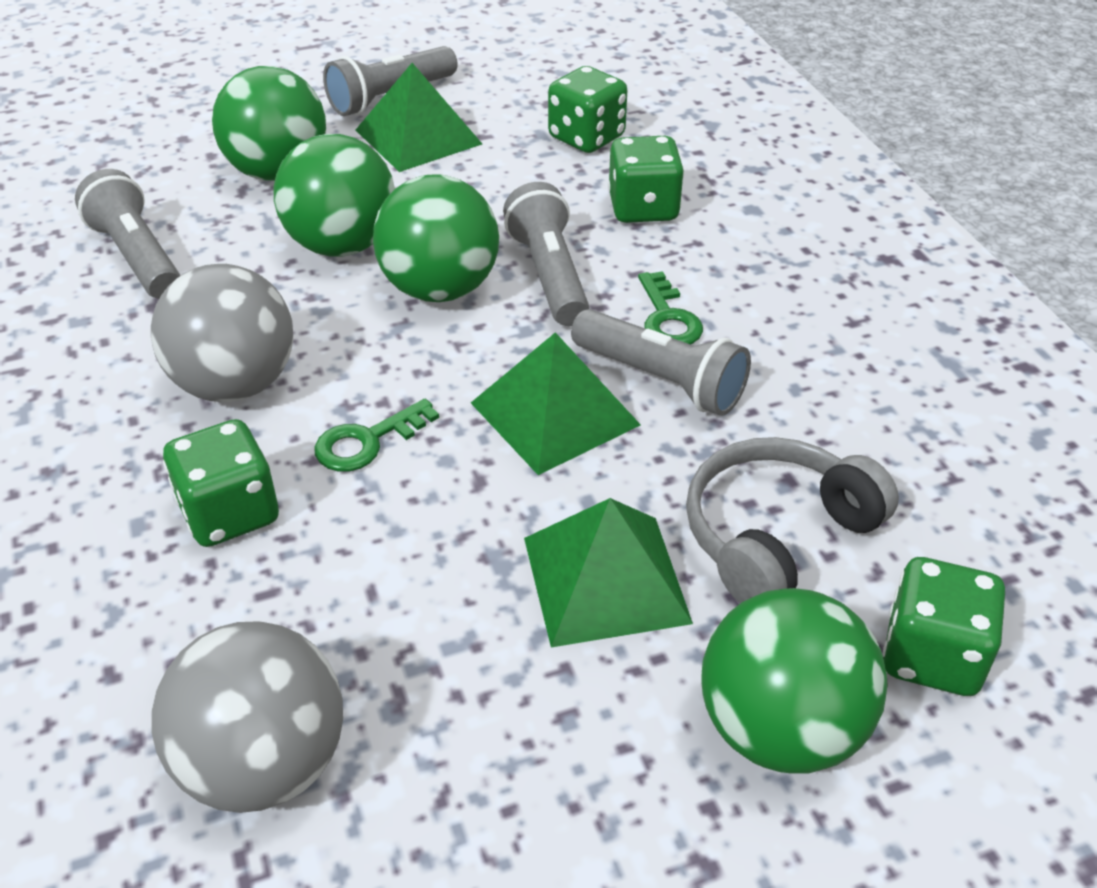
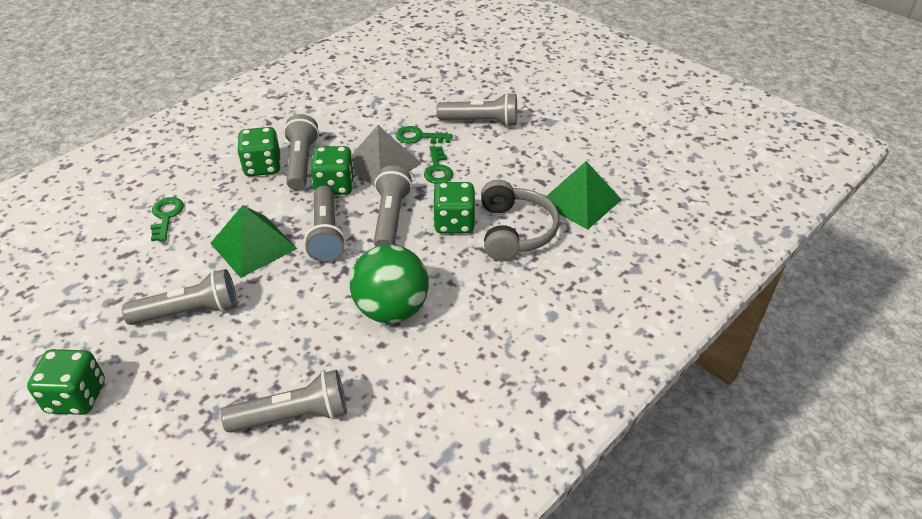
green ball: 4 -> 1
green key: 2 -> 3
green pyramid: 3 -> 2
grey ball: 2 -> 0
grey flashlight: 4 -> 6
grey pyramid: 0 -> 1

